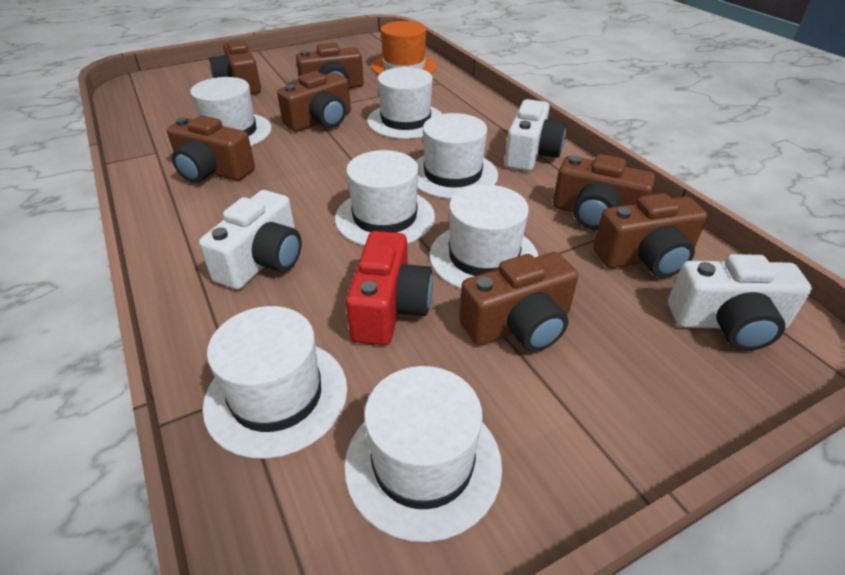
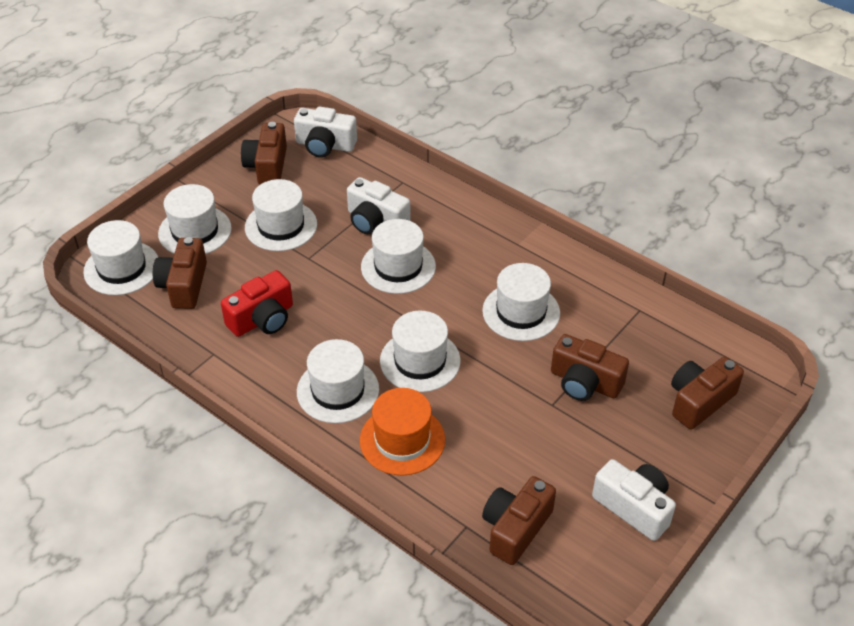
brown camera: 7 -> 5

